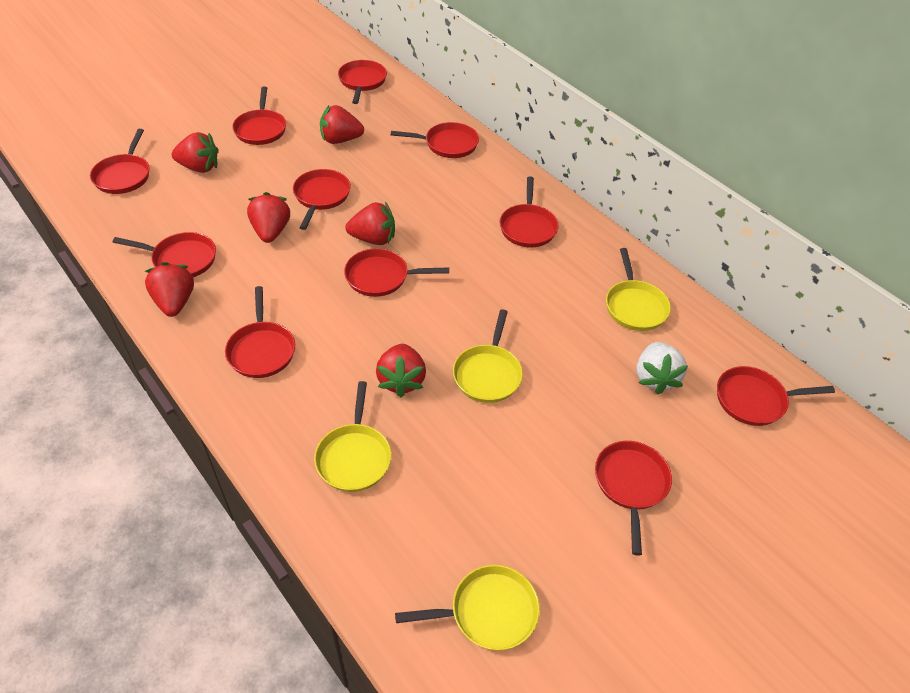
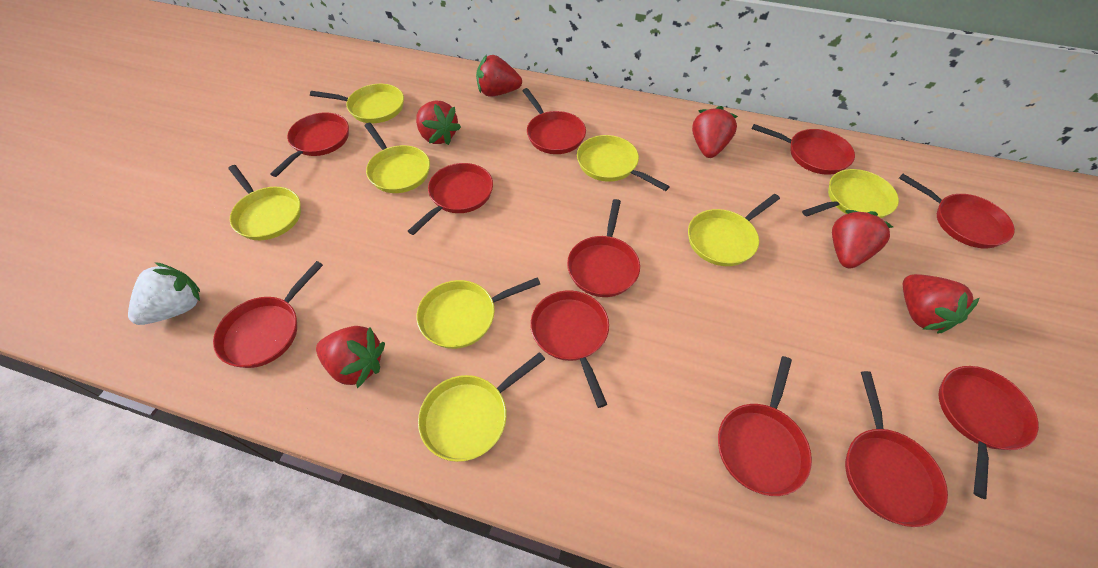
yellow pan: 4 -> 8

